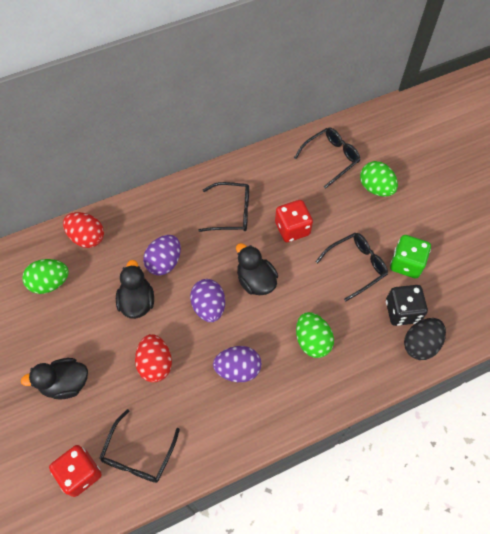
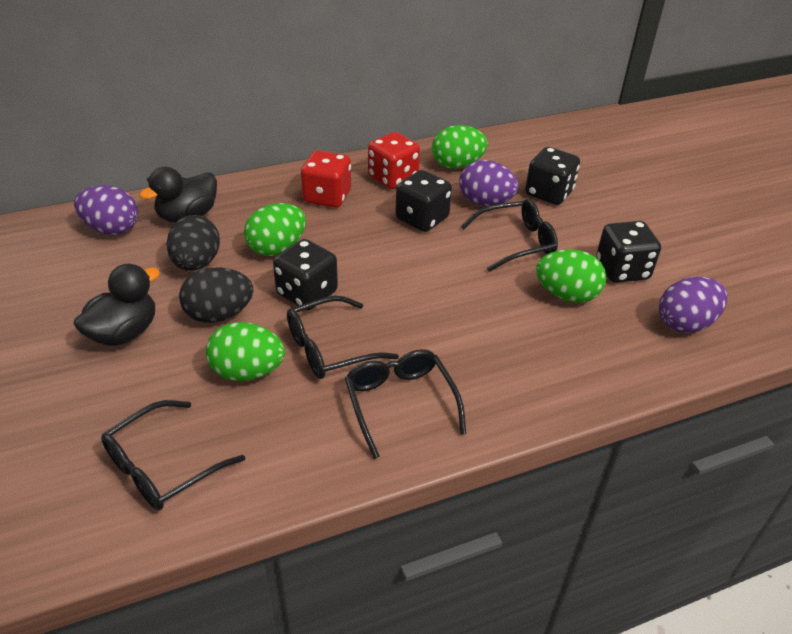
black dice: 1 -> 4
black duck: 3 -> 2
black egg: 1 -> 2
green dice: 1 -> 0
green egg: 3 -> 4
red egg: 2 -> 0

